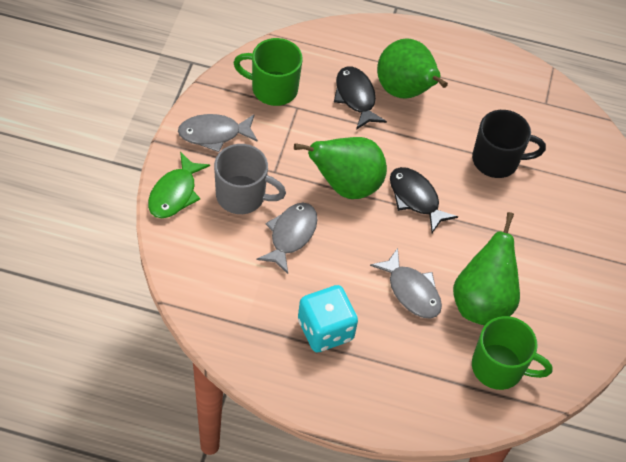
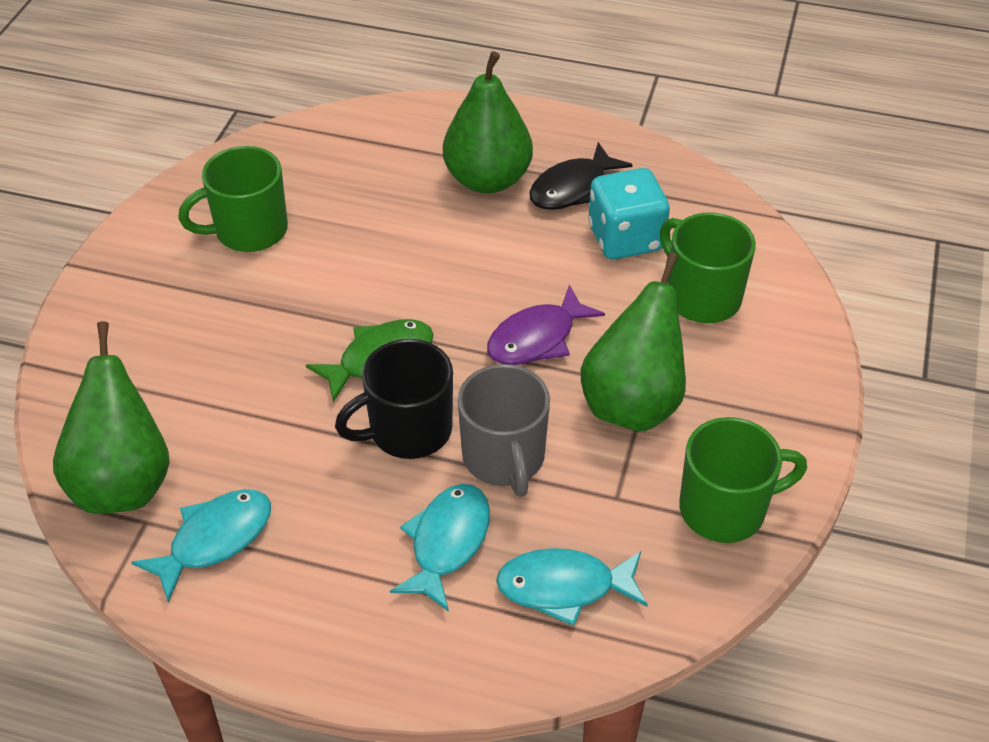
black fish: 2 -> 1
green mug: 2 -> 3
grey fish: 3 -> 0
purple fish: 0 -> 1
turquoise fish: 0 -> 3

